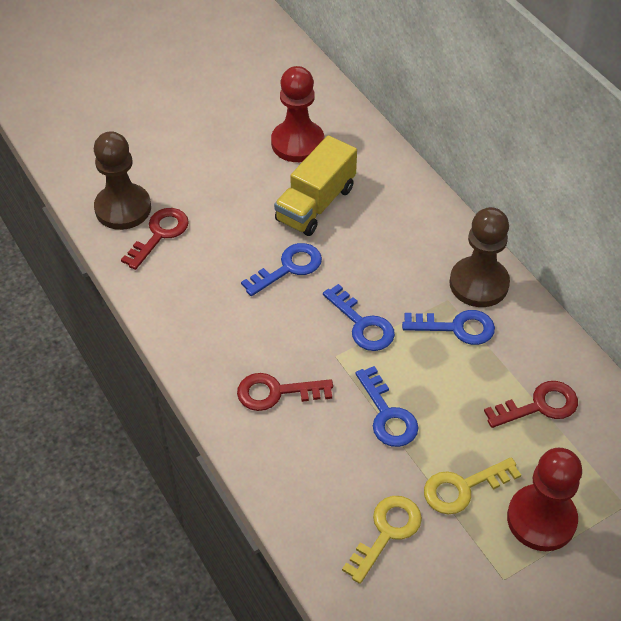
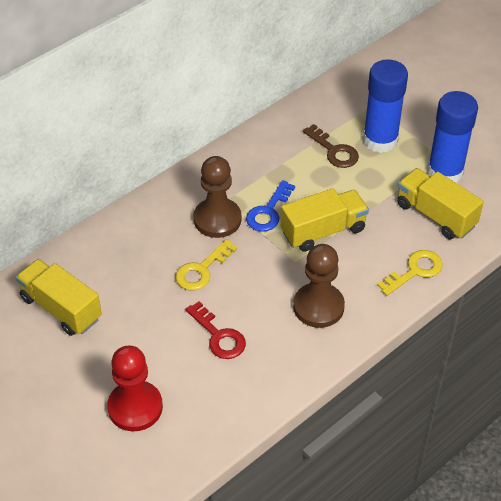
blue glue stick: 0 -> 2
blue key: 4 -> 1
brown key: 0 -> 1
red key: 3 -> 1
red pawn: 2 -> 1
yellow truck: 1 -> 3

